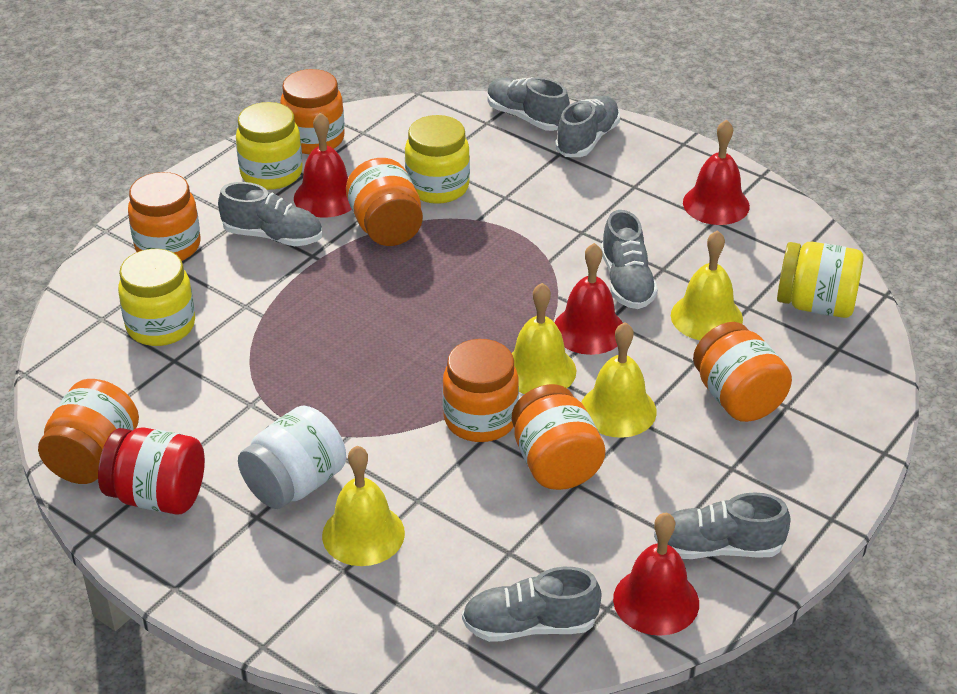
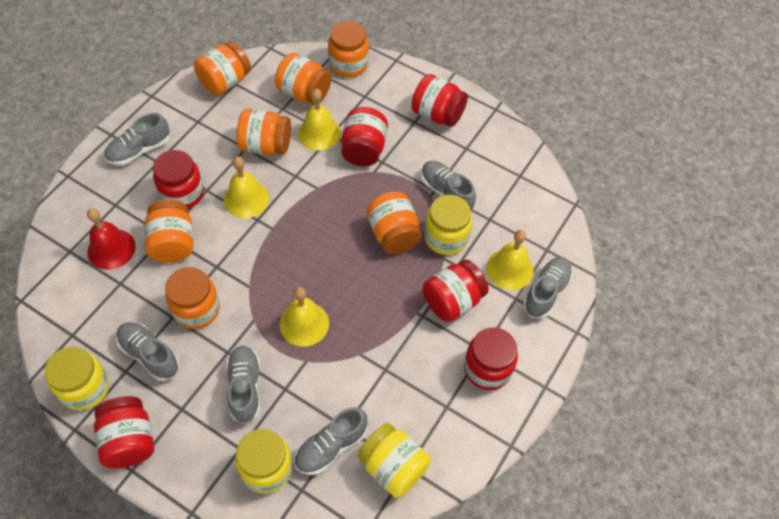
red bell: 4 -> 1
red jar: 1 -> 6
white jar: 1 -> 0

